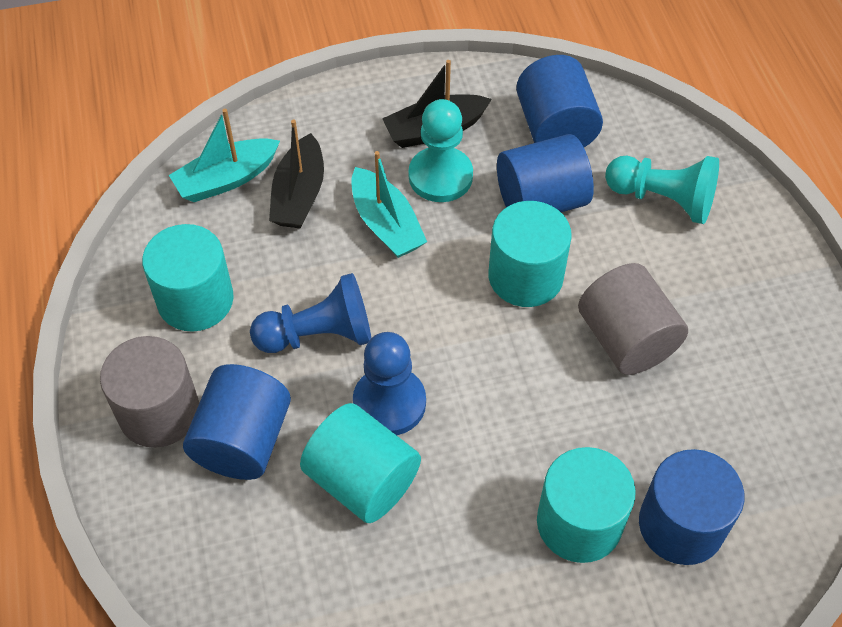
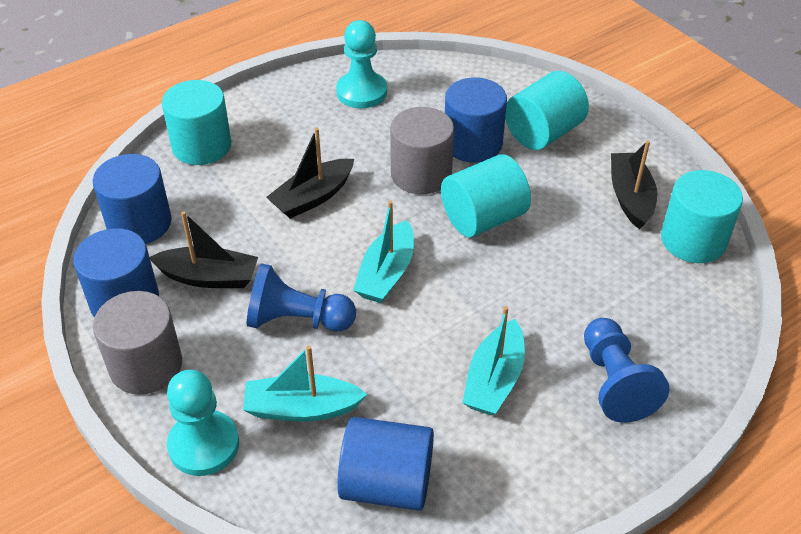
black boat: 2 -> 3
turquoise boat: 2 -> 3

